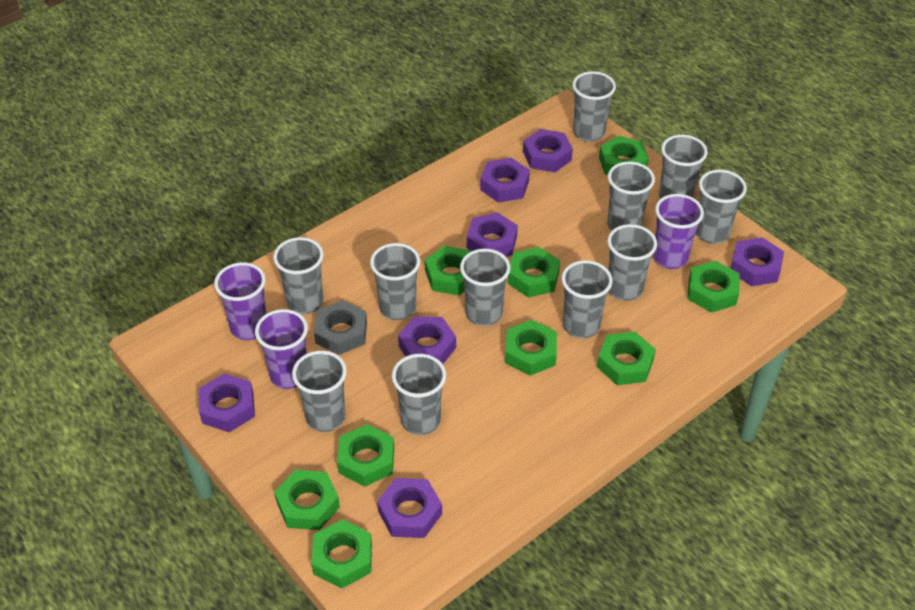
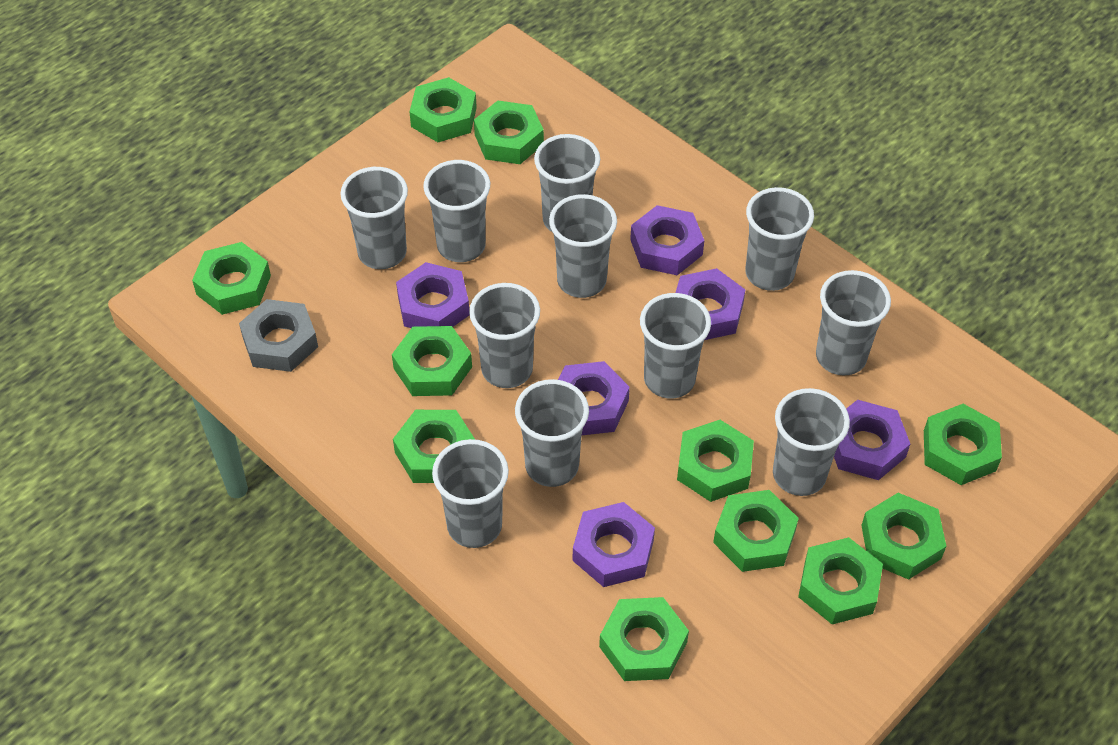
green nut: 9 -> 11
purple cup: 3 -> 0
purple nut: 7 -> 6

